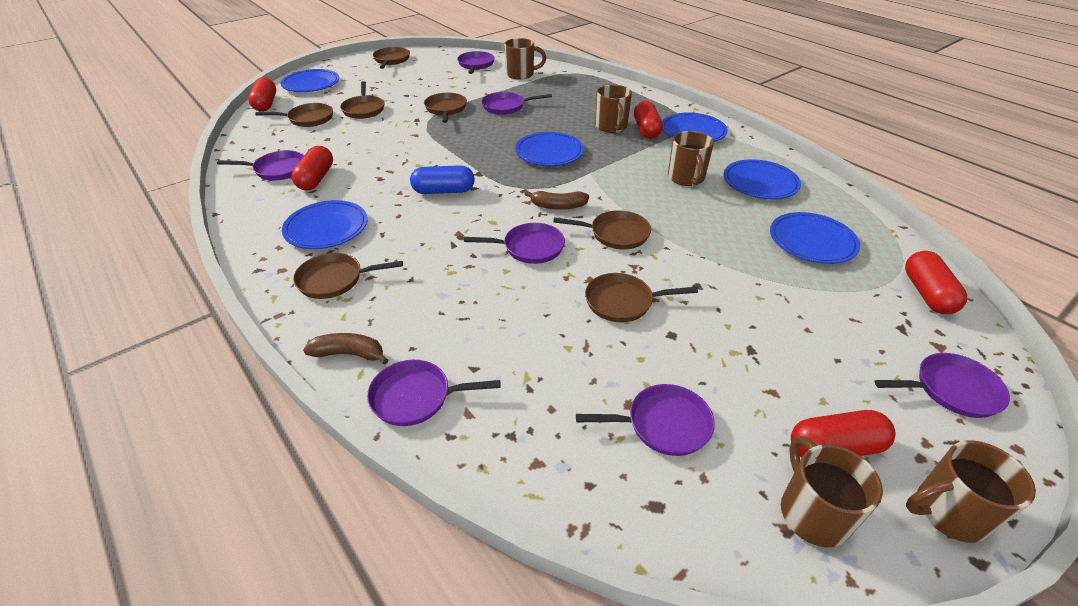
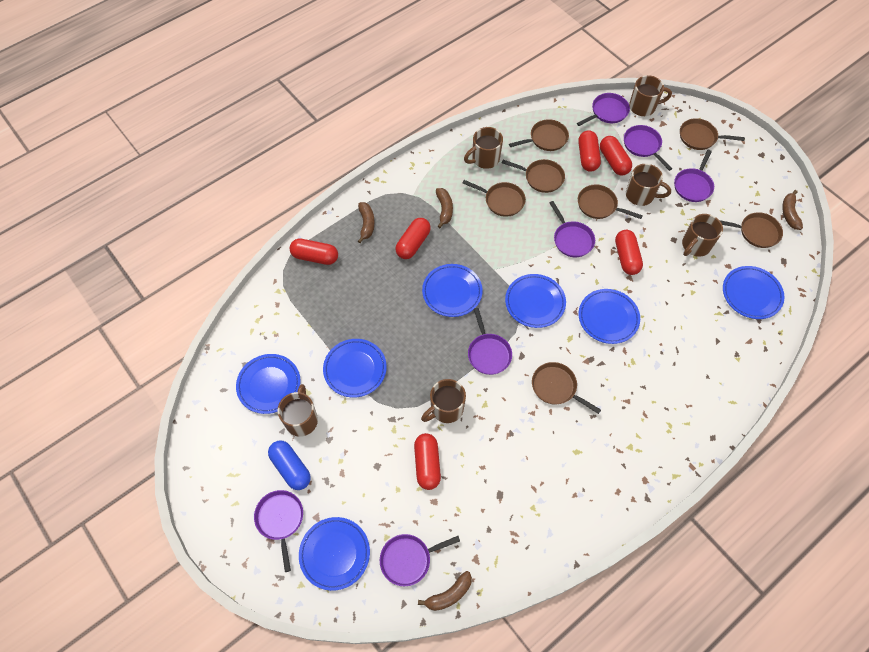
blue plate: 6 -> 7
brown banana: 2 -> 4
brown mug: 5 -> 6
red capsule: 5 -> 6

